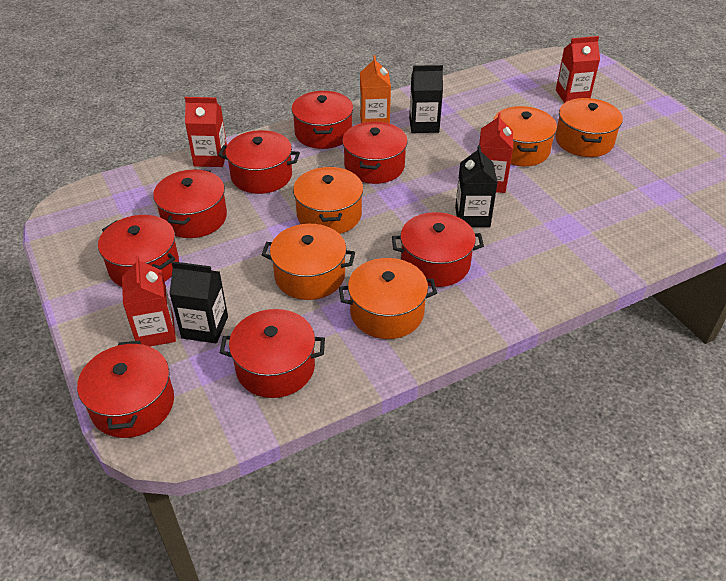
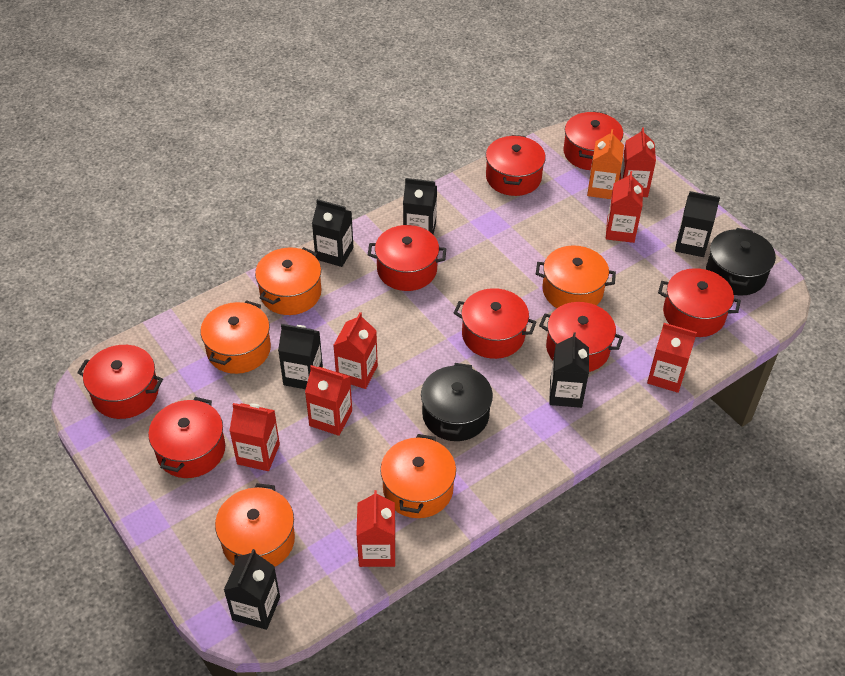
black carton: 3 -> 6
black pot: 0 -> 2
red carton: 4 -> 7

